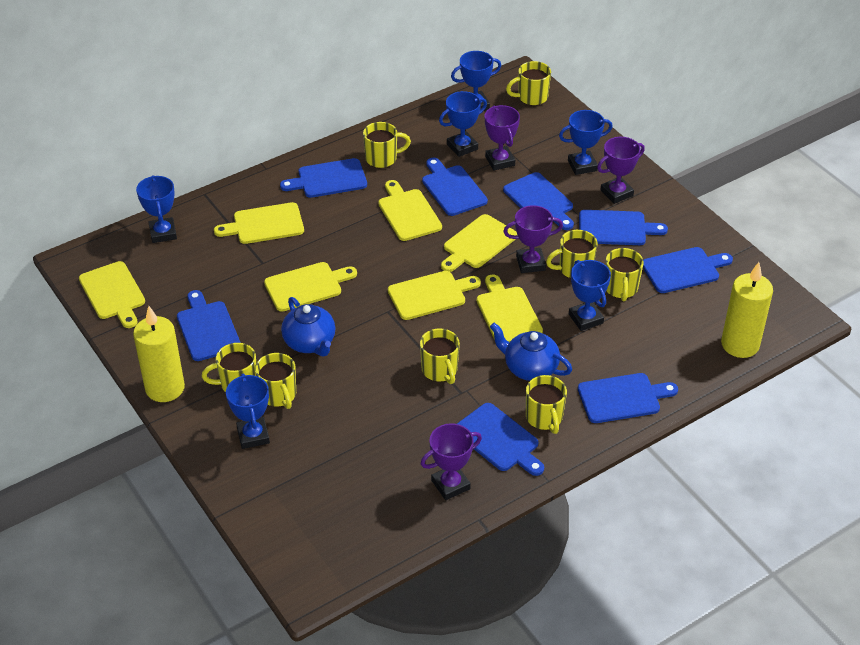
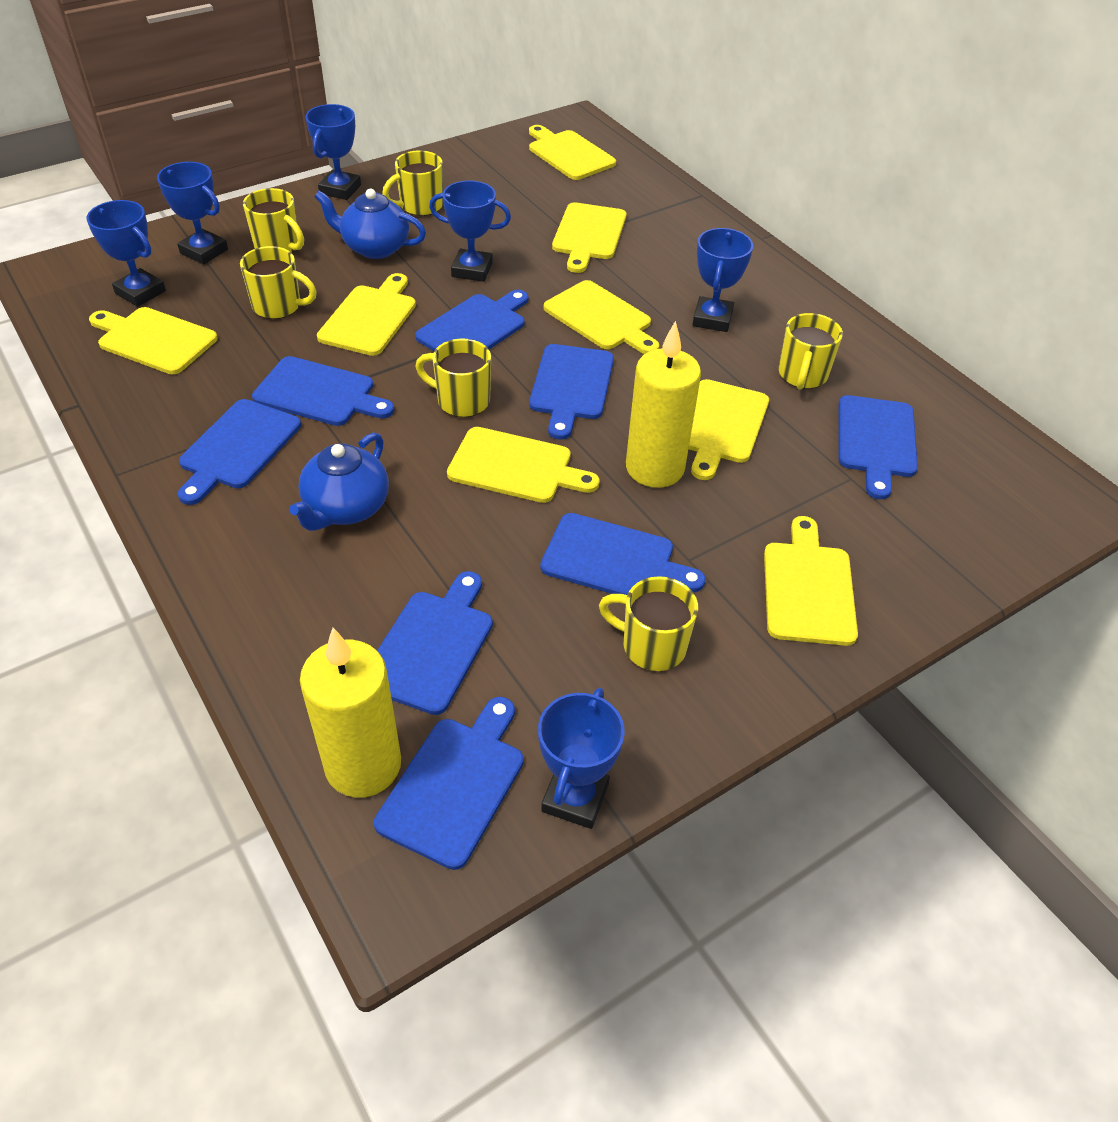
purple trophy: 4 -> 0
yellow cutting board: 7 -> 8
yellow mug: 8 -> 6

